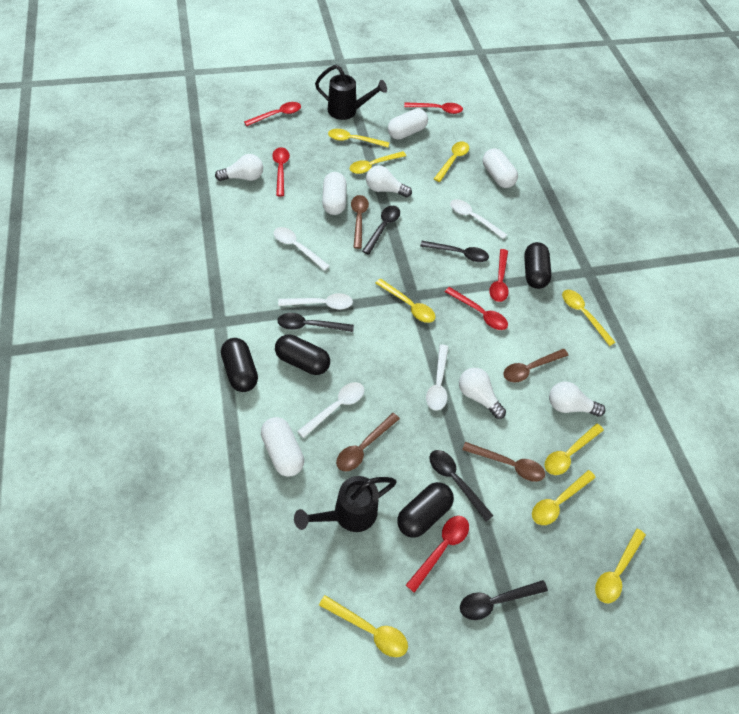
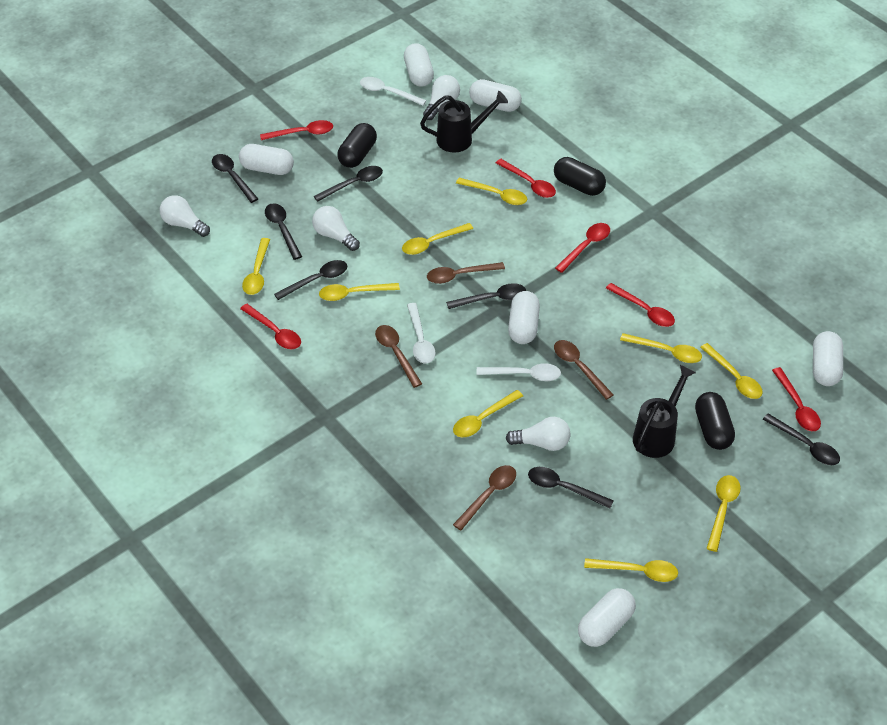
black capsule: 4 -> 3
black spoon: 5 -> 7
white capsule: 4 -> 6
white spoon: 5 -> 3

